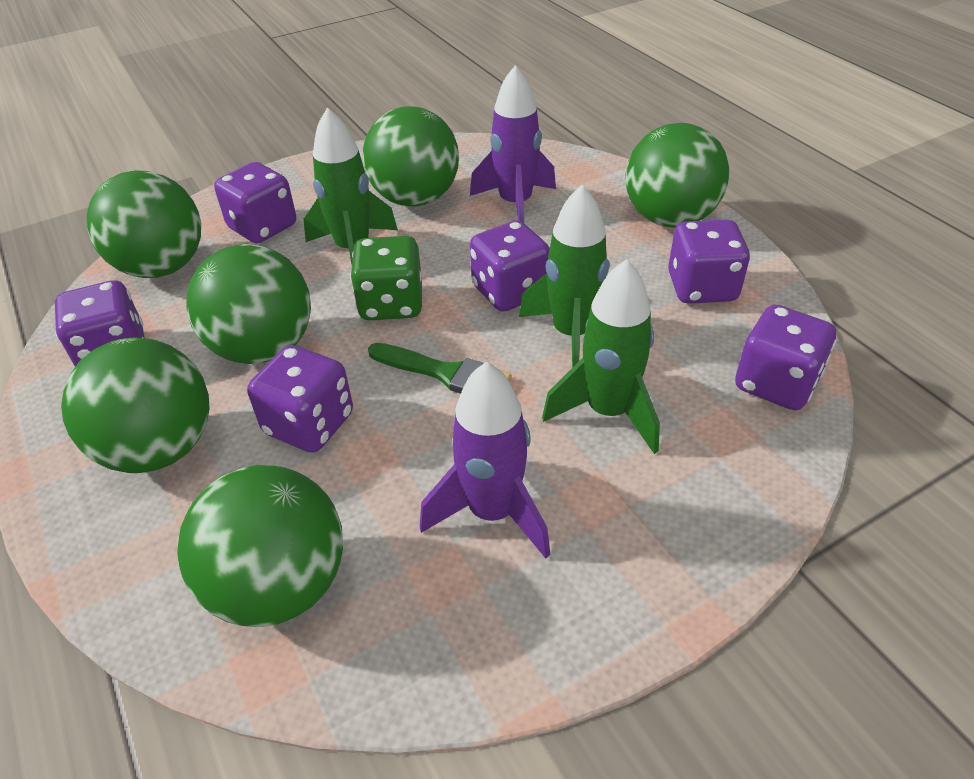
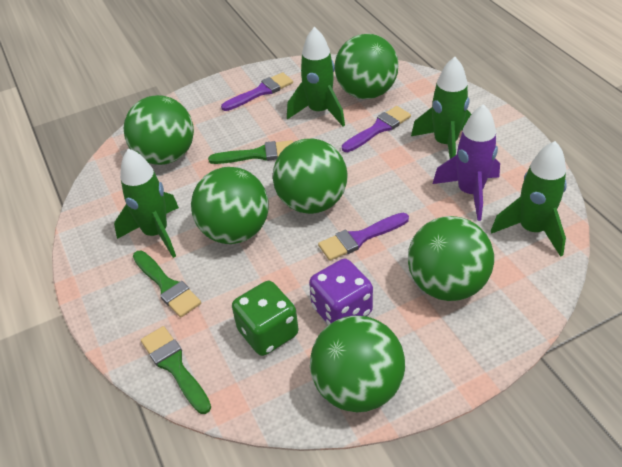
green brush: 1 -> 3
green rocket: 3 -> 4
purple brush: 0 -> 3
purple dice: 6 -> 1
purple rocket: 2 -> 1

